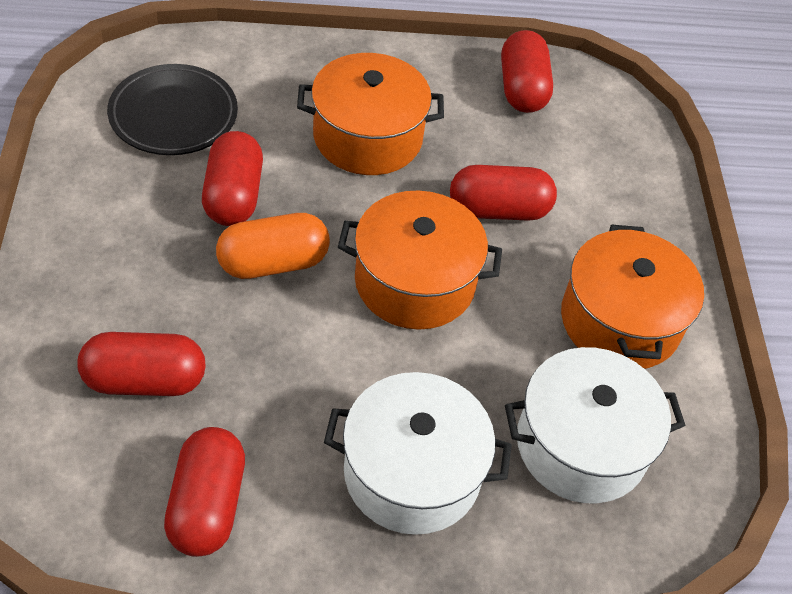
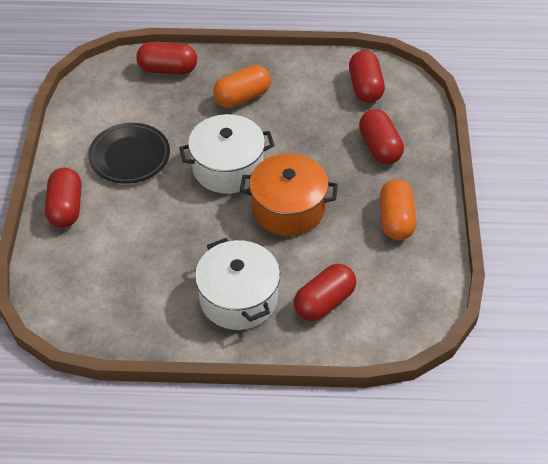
orange capsule: 1 -> 2
orange pot: 3 -> 1

